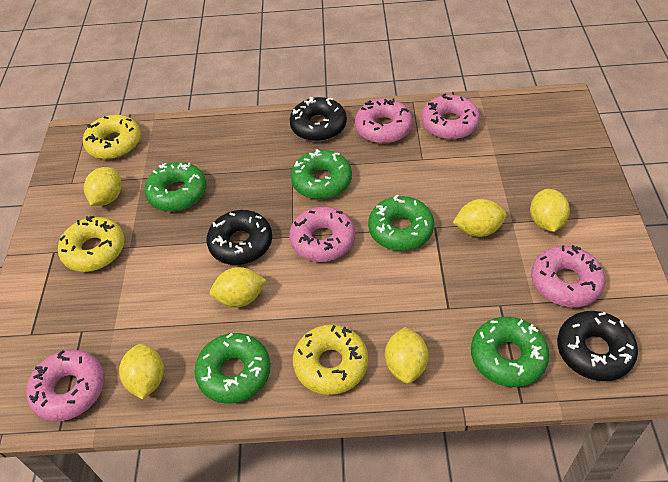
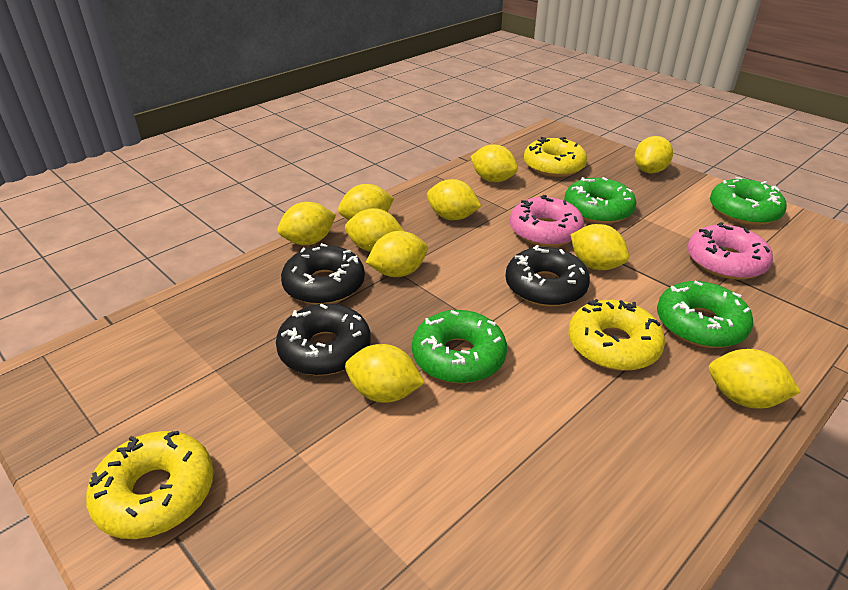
green donut: 5 -> 4
pink donut: 5 -> 2
yellow lemon: 6 -> 10

